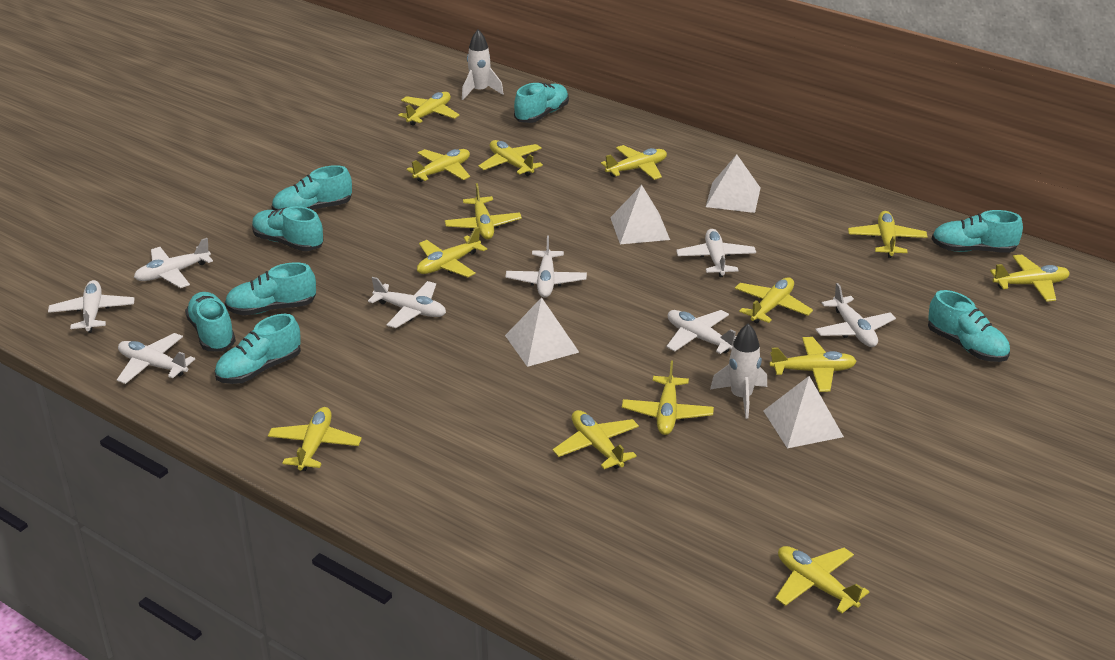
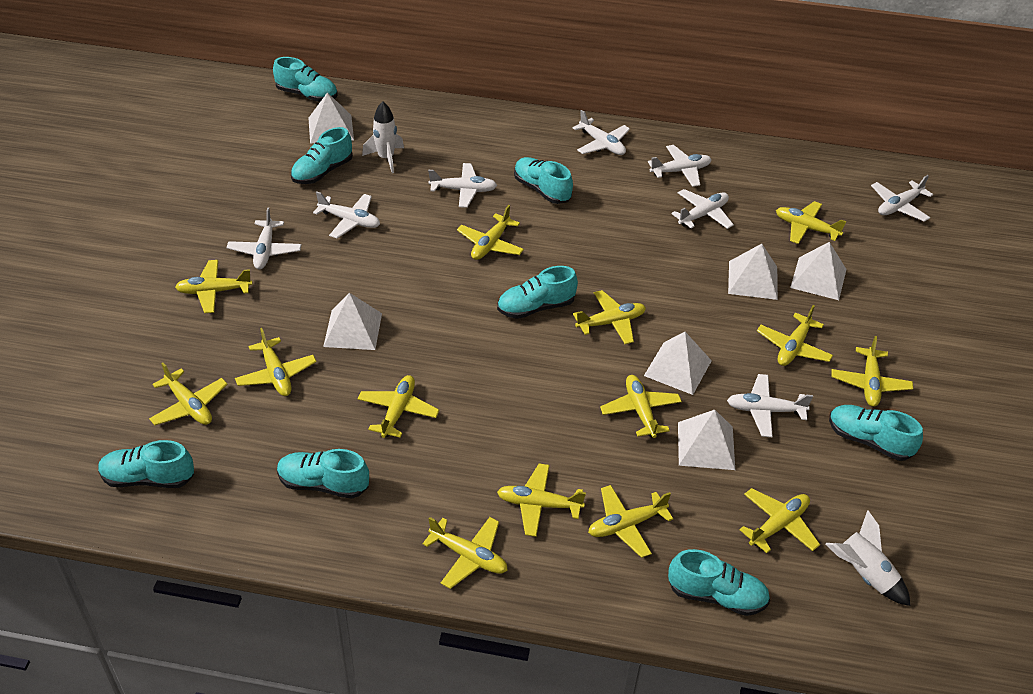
white pyramid: 4 -> 6

